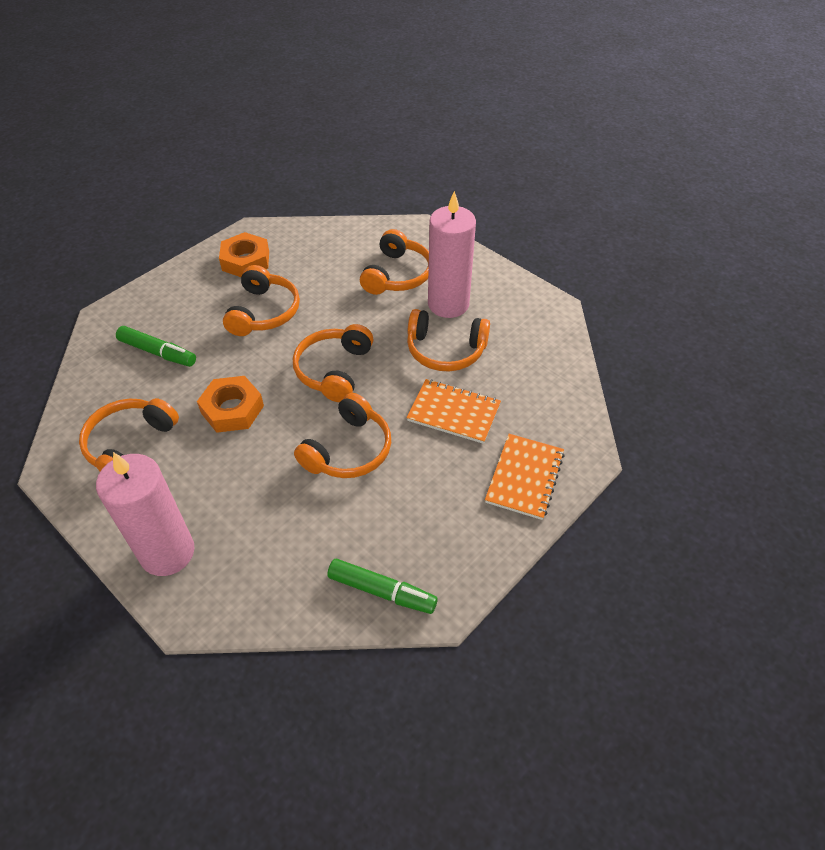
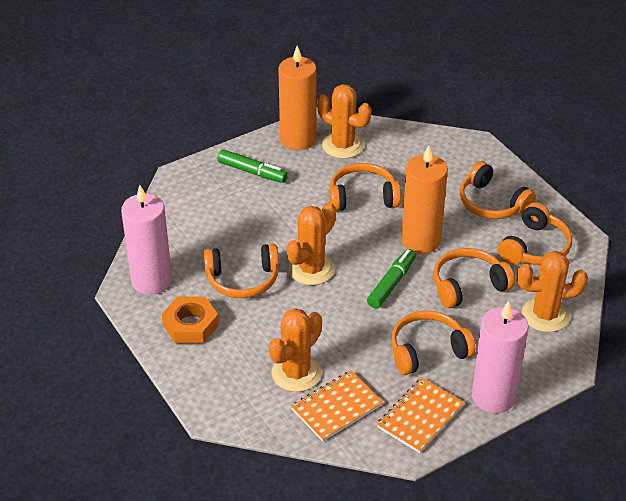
orange cactus: 0 -> 4
orange candle: 0 -> 2
orange nut: 2 -> 1

